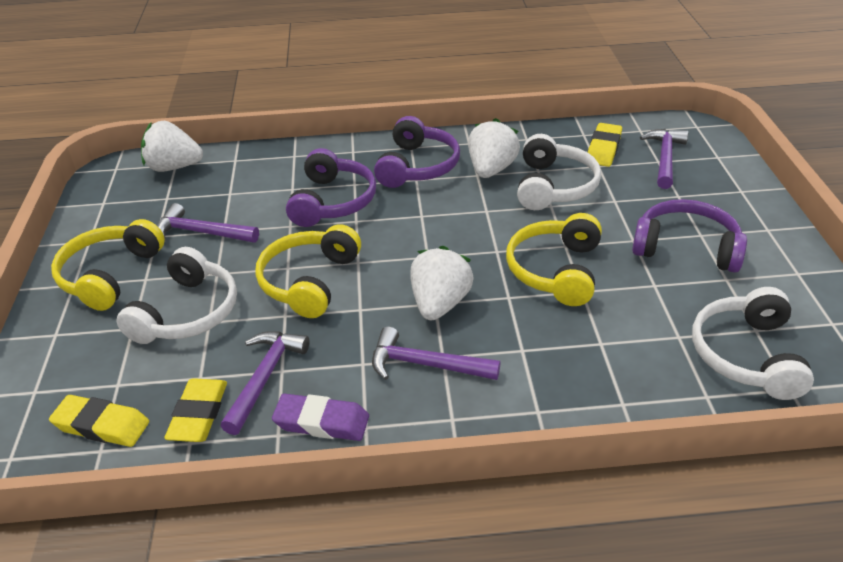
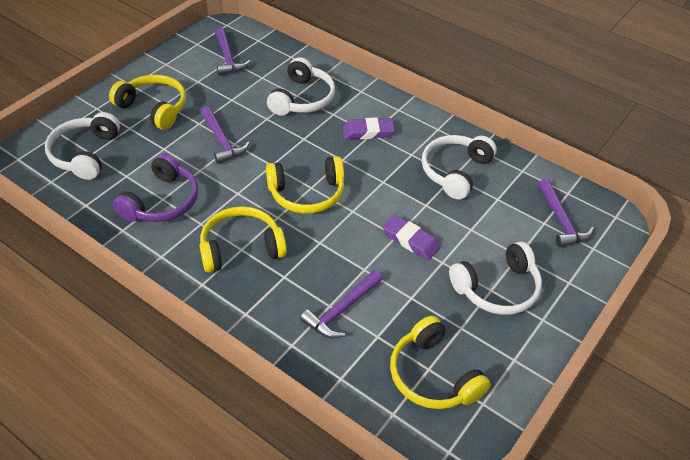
purple eraser: 1 -> 2
purple headphones: 3 -> 1
white headphones: 3 -> 4
white strawberry: 3 -> 0
yellow eraser: 3 -> 0
yellow headphones: 3 -> 4

